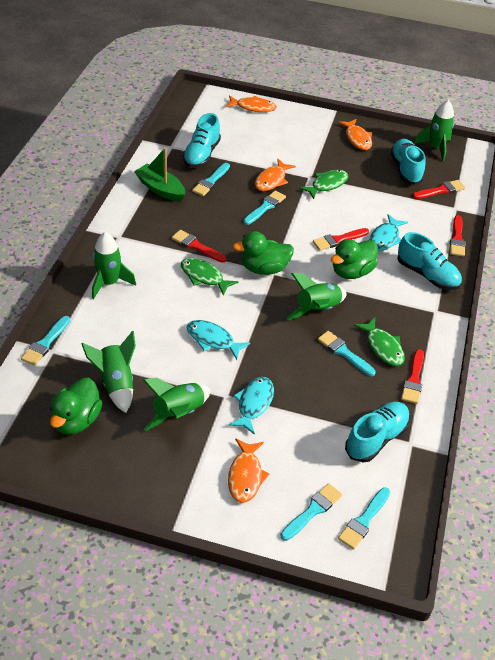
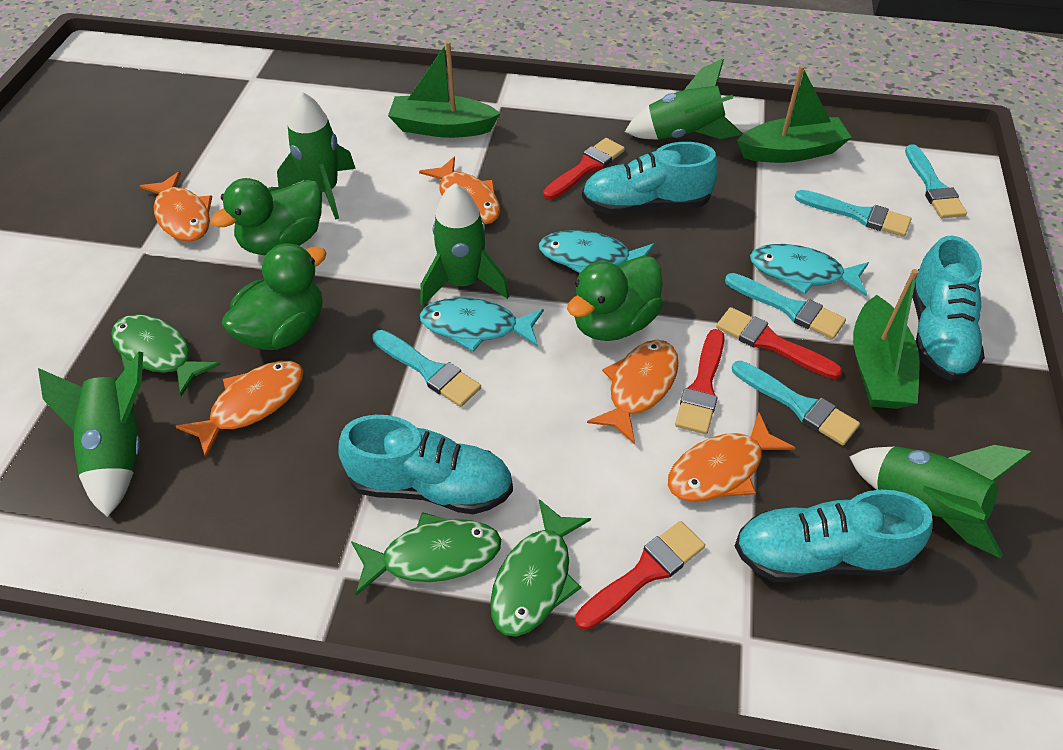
green boat: 1 -> 3
orange fish: 4 -> 5
red brush: 5 -> 4
turquoise brush: 6 -> 5

